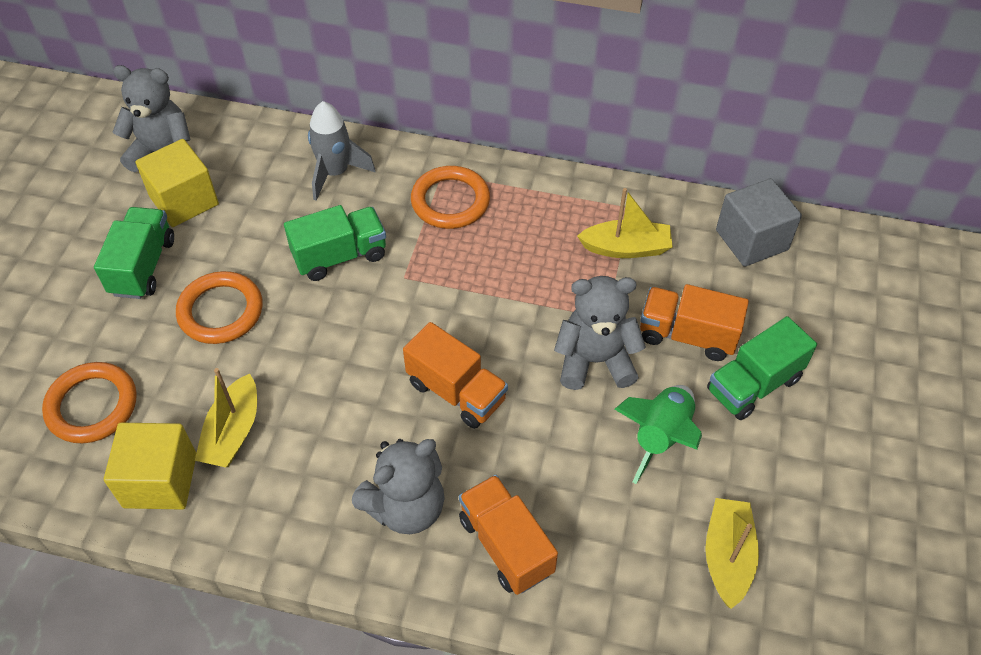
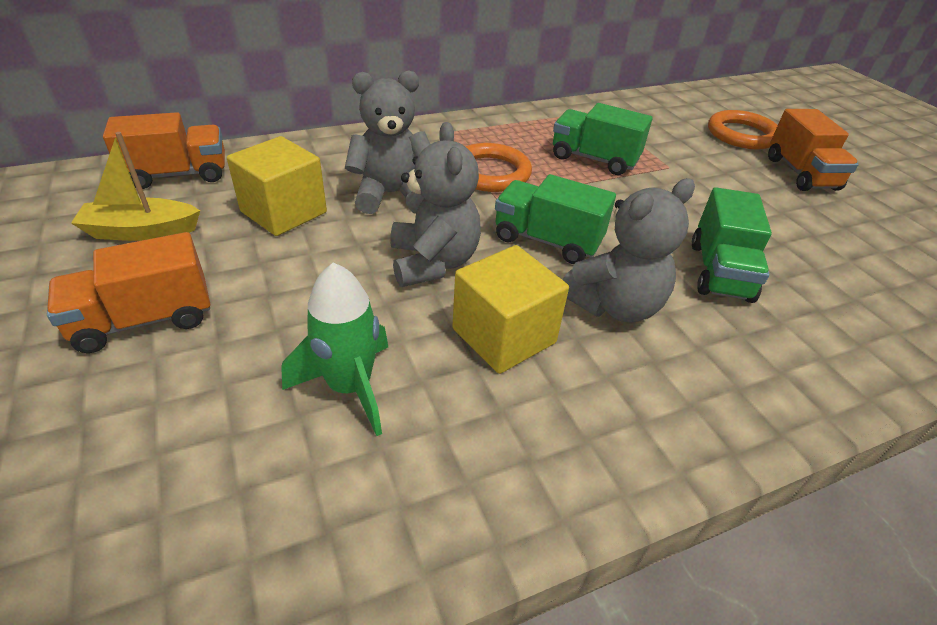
grey cube: 1 -> 0
grey rocket: 1 -> 0
orange ring: 3 -> 2
yellow boat: 3 -> 1

